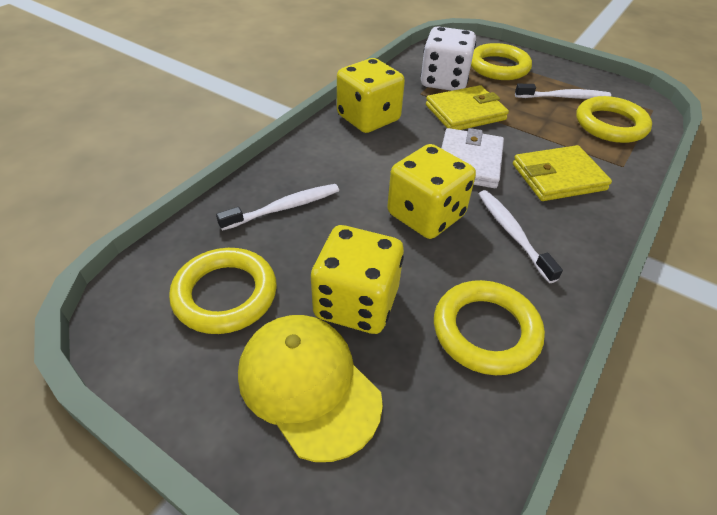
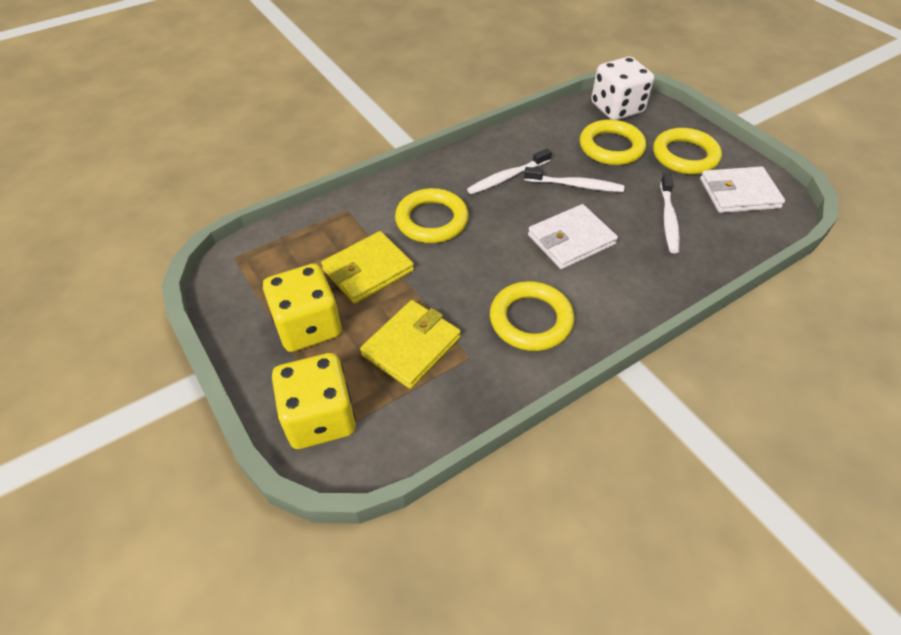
white wallet: 1 -> 2
yellow cap: 1 -> 0
yellow dice: 3 -> 2

